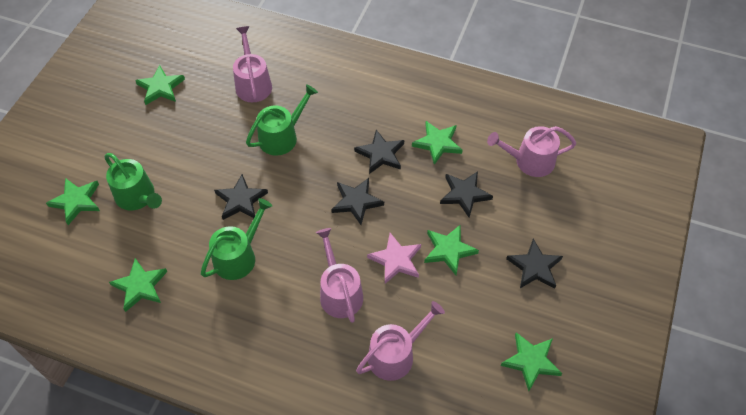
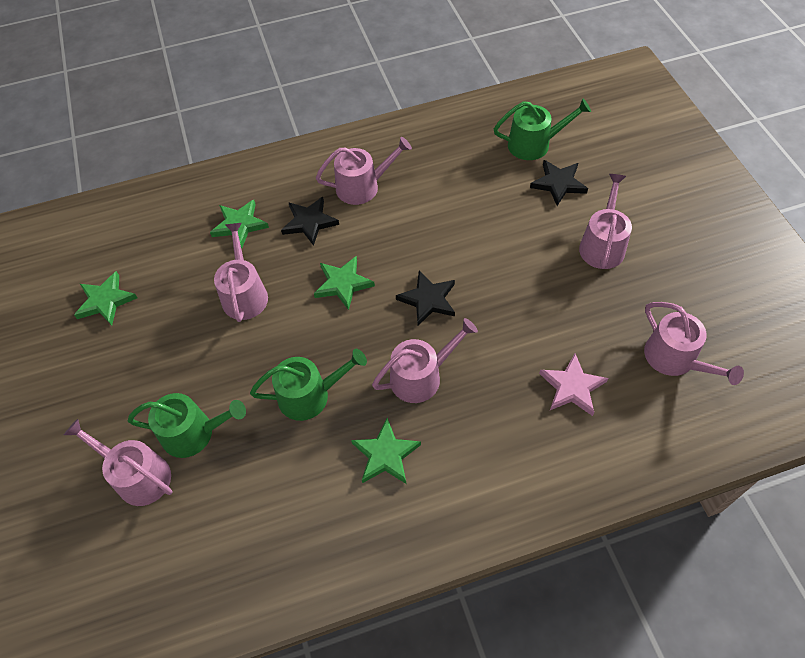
black star: 5 -> 3
green star: 6 -> 4
pink watering can: 4 -> 6

